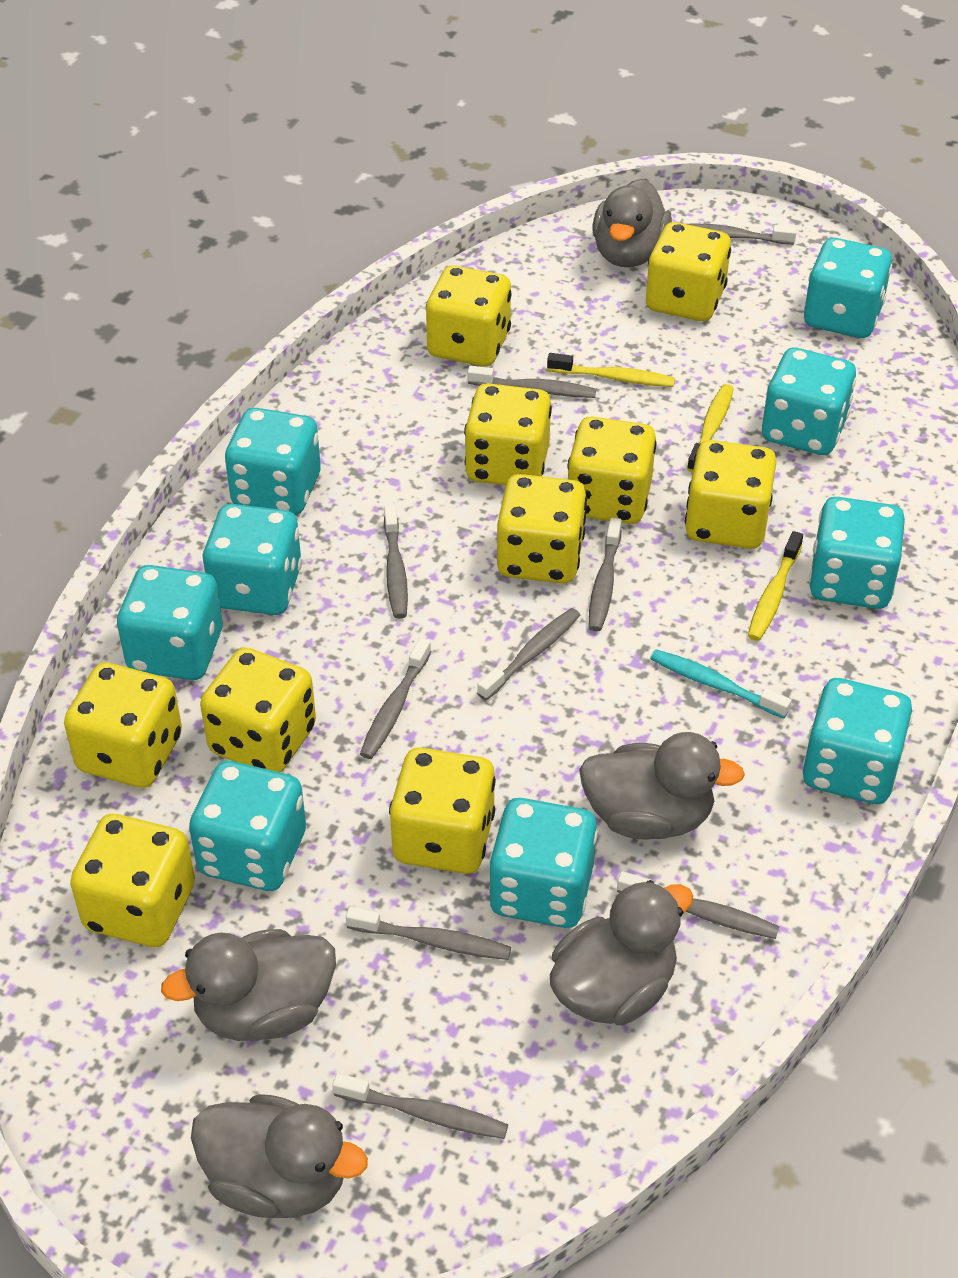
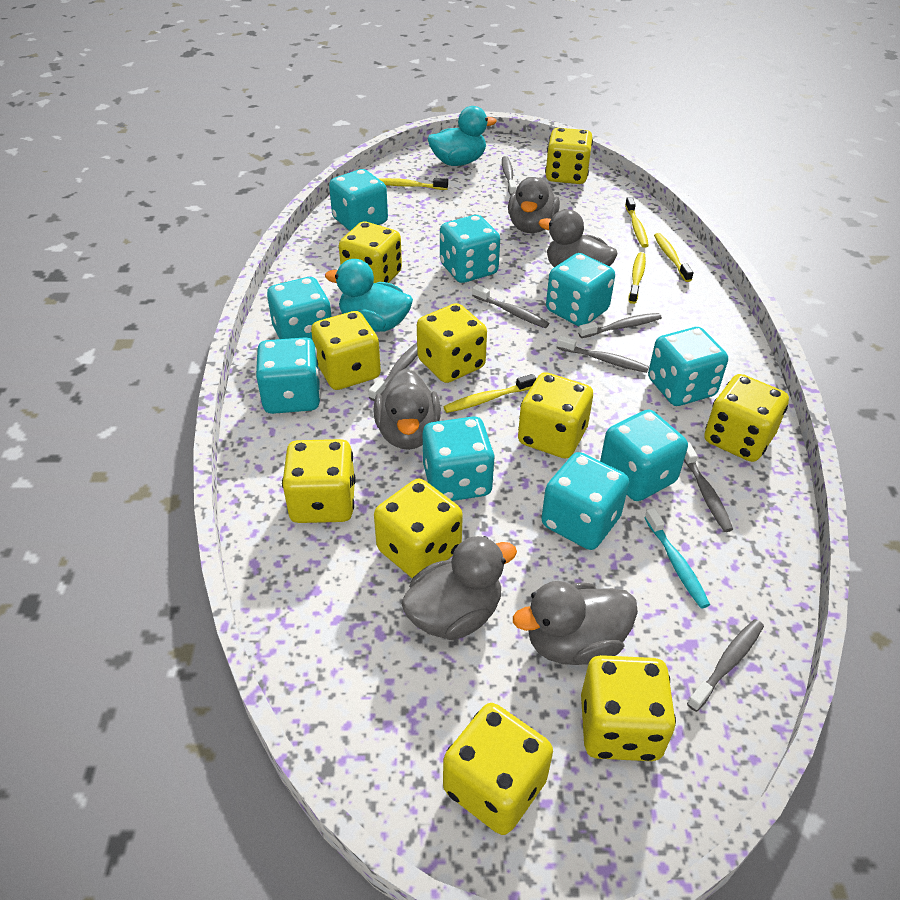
grey toothbrush: 9 -> 7
turquoise duck: 0 -> 2
yellow toothbrush: 3 -> 5

